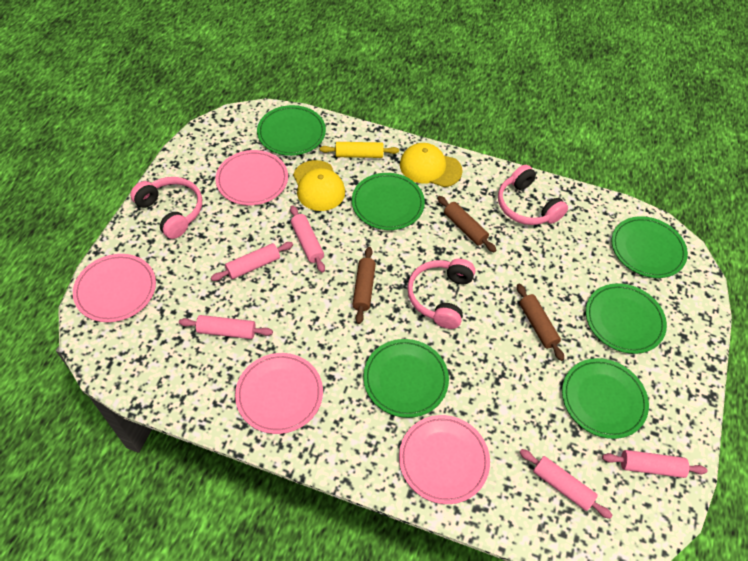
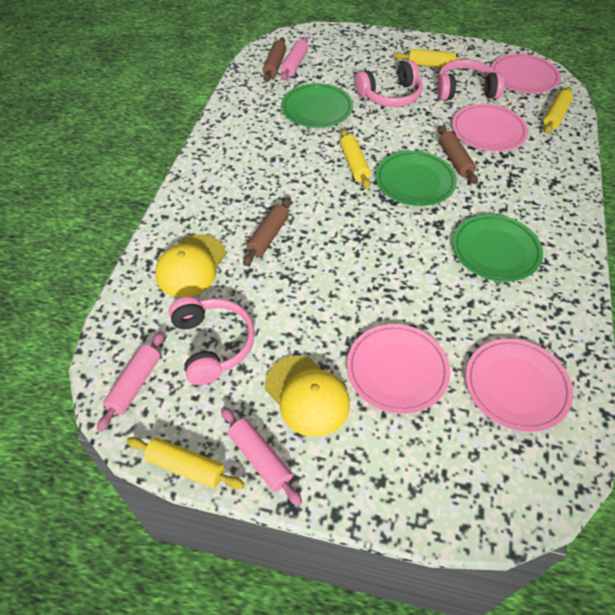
green plate: 6 -> 3
pink rolling pin: 5 -> 3
yellow rolling pin: 1 -> 4

